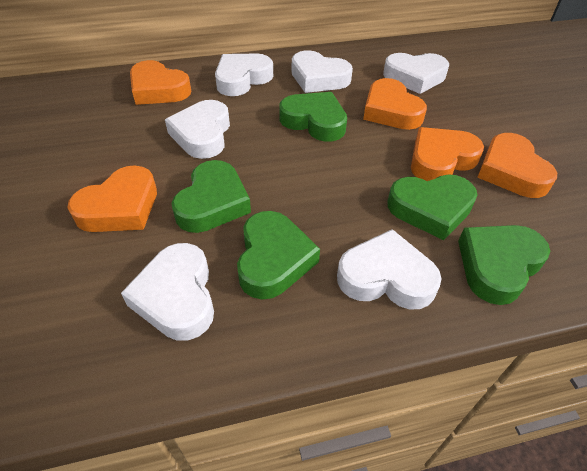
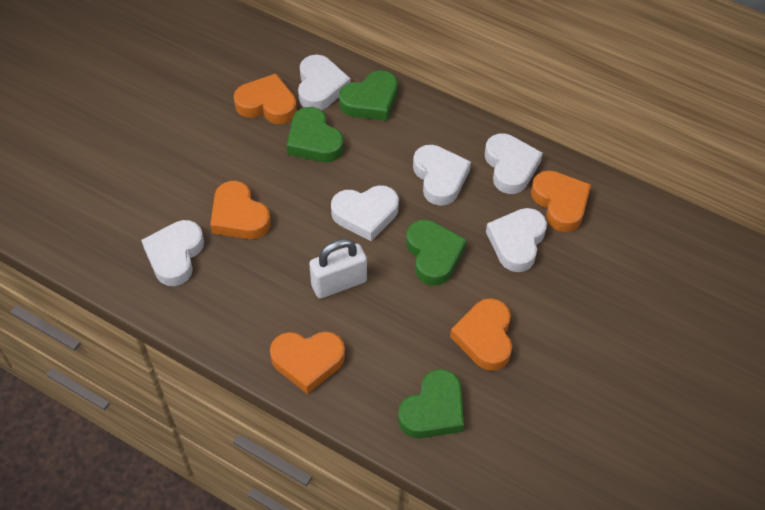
green heart: 5 -> 4
white padlock: 0 -> 1

